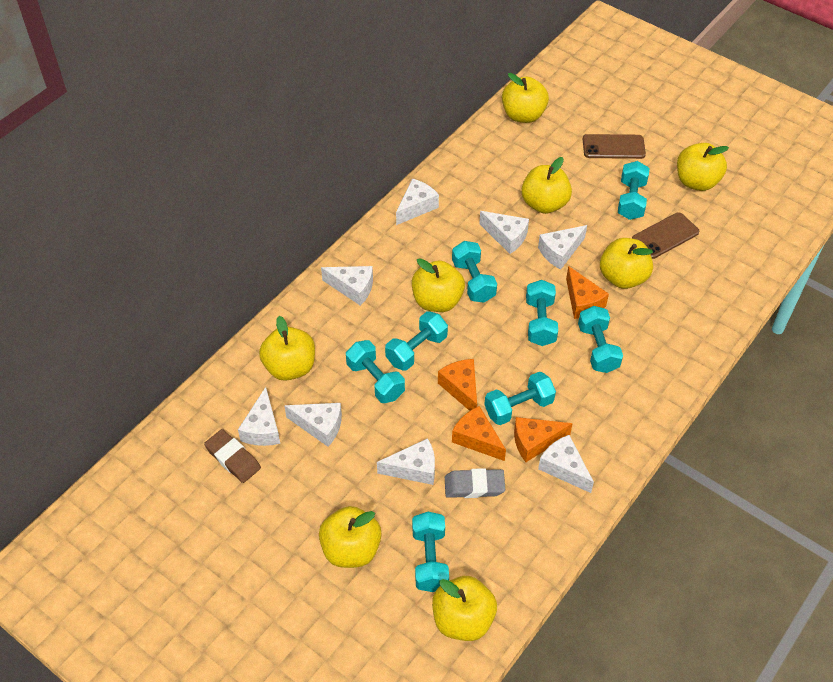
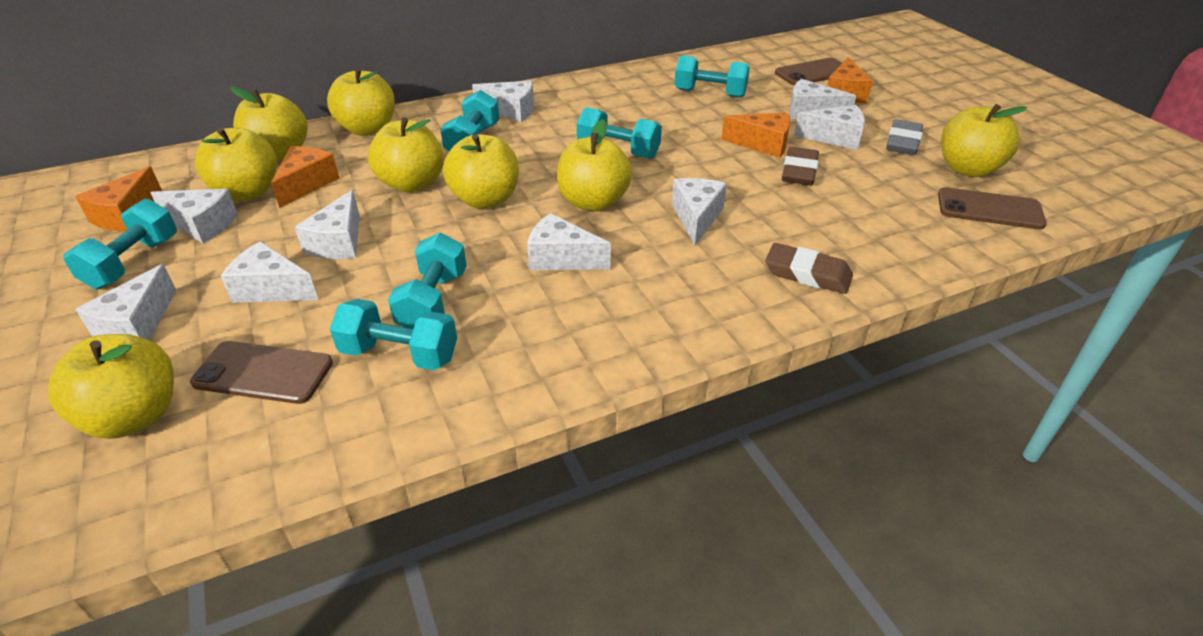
brown eraser: 1 -> 2
brown phone: 2 -> 3
turquoise dumbbell: 8 -> 6
white cheese: 8 -> 9

